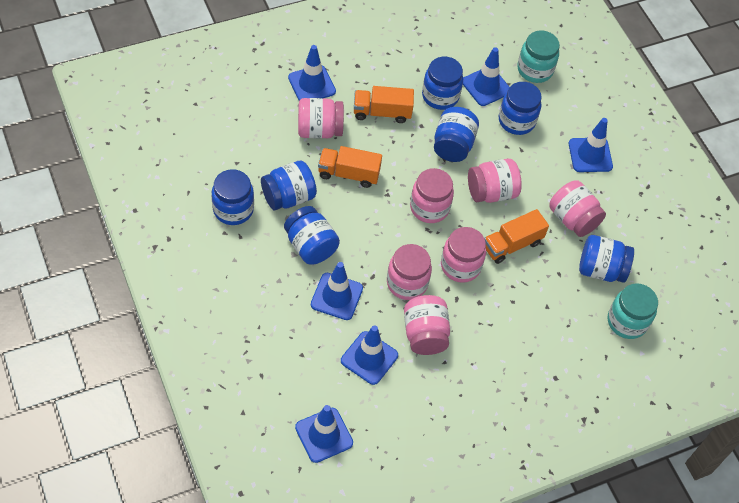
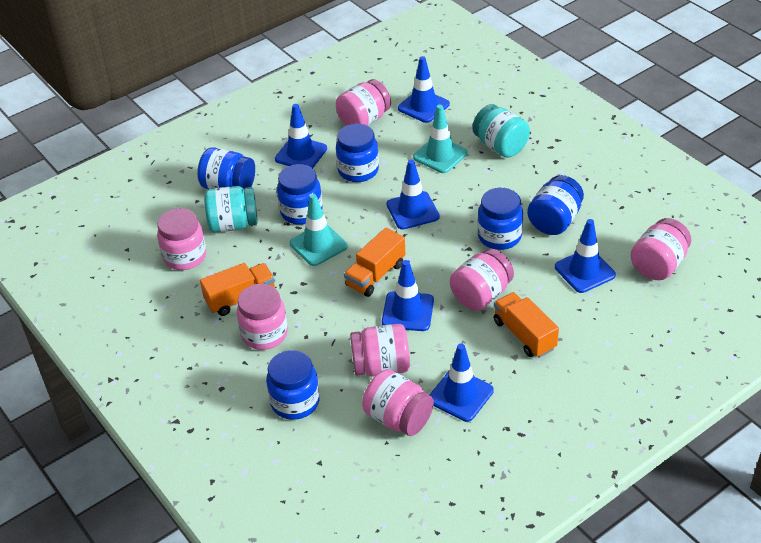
blue jar: 7 -> 6
turquoise traffic cone: 0 -> 2

